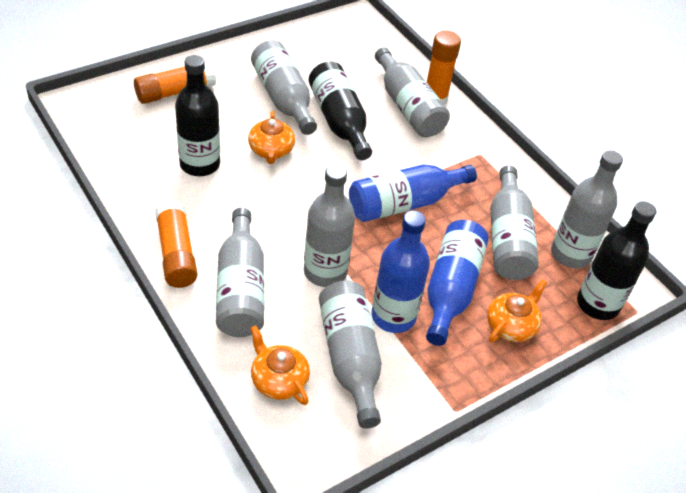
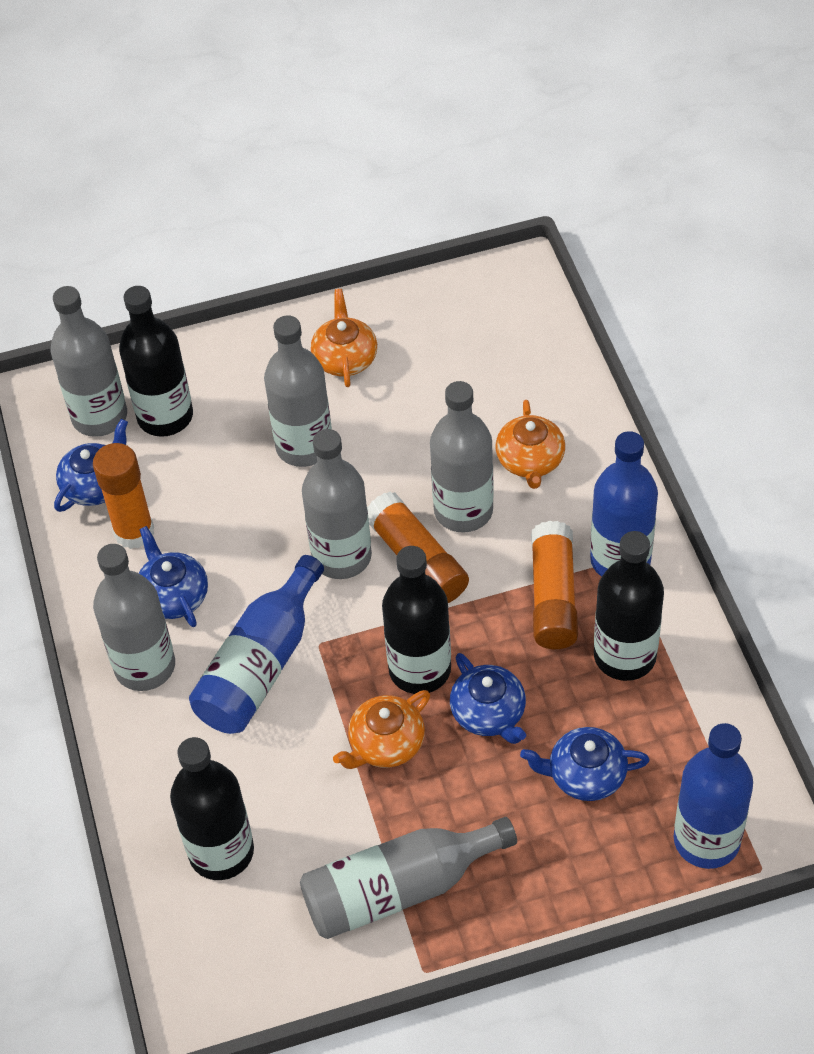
black bottle: 3 -> 4
blue teapot: 0 -> 4
grey bottle: 7 -> 6

